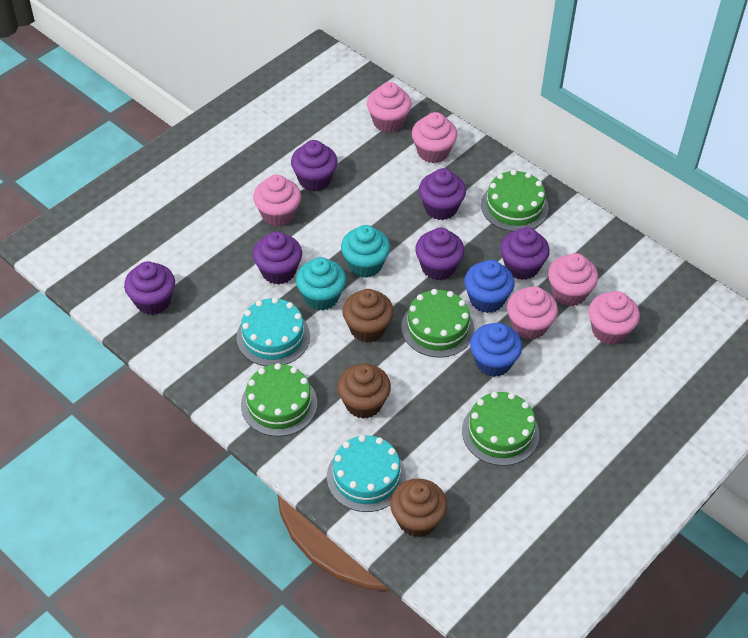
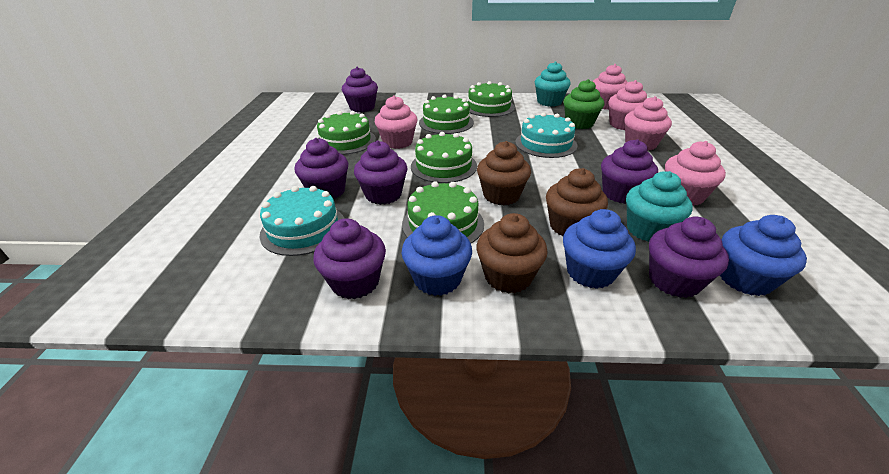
blue cupcake: 2 -> 3
green cake: 4 -> 5
green cupcake: 0 -> 1
pink cupcake: 6 -> 5

